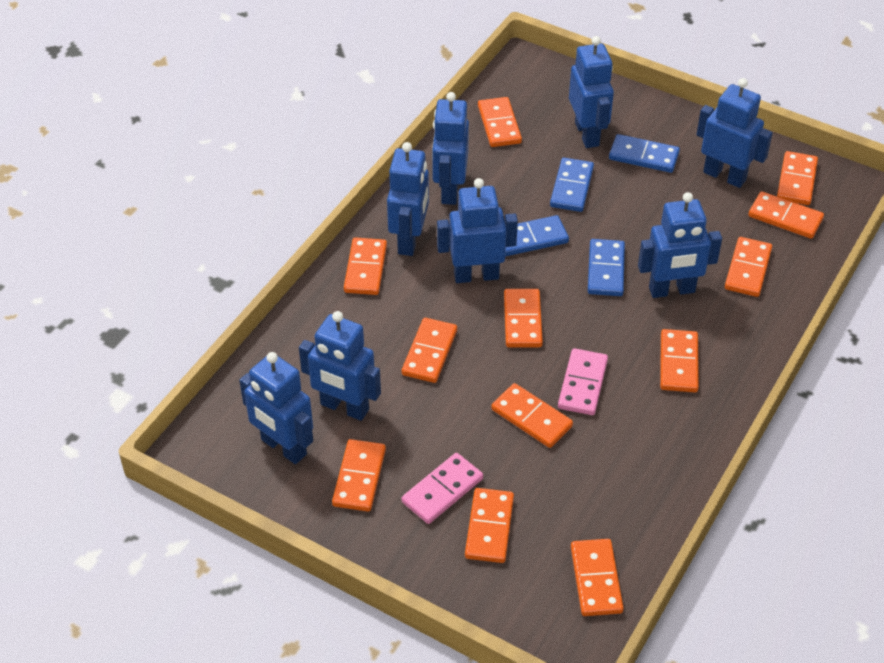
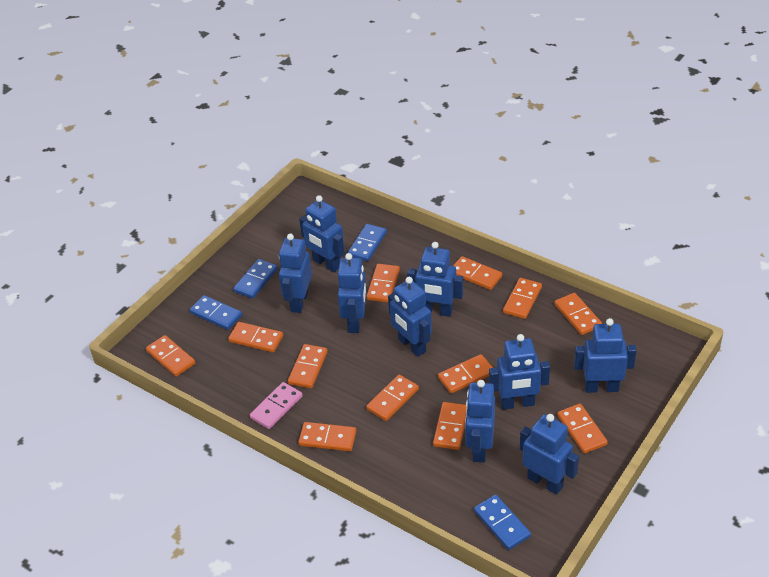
blue robot: 8 -> 9
pink domino: 2 -> 1

